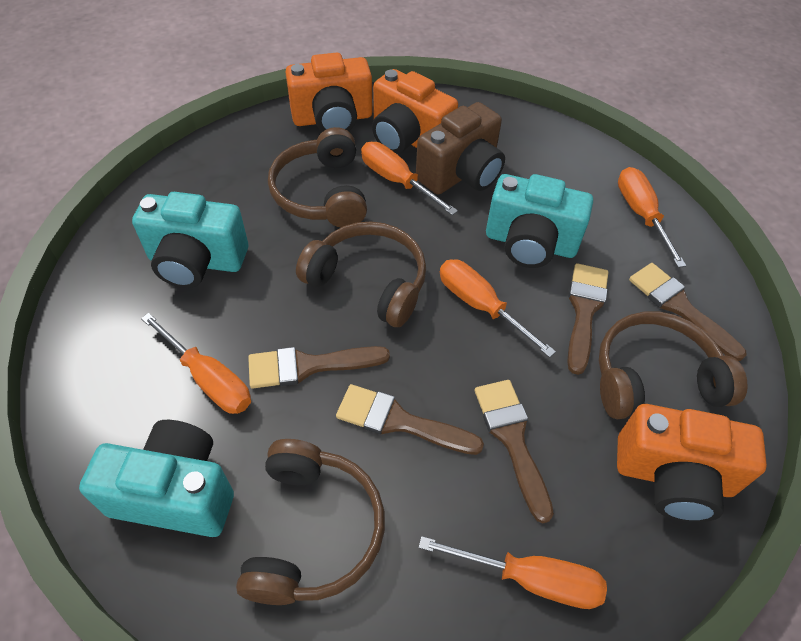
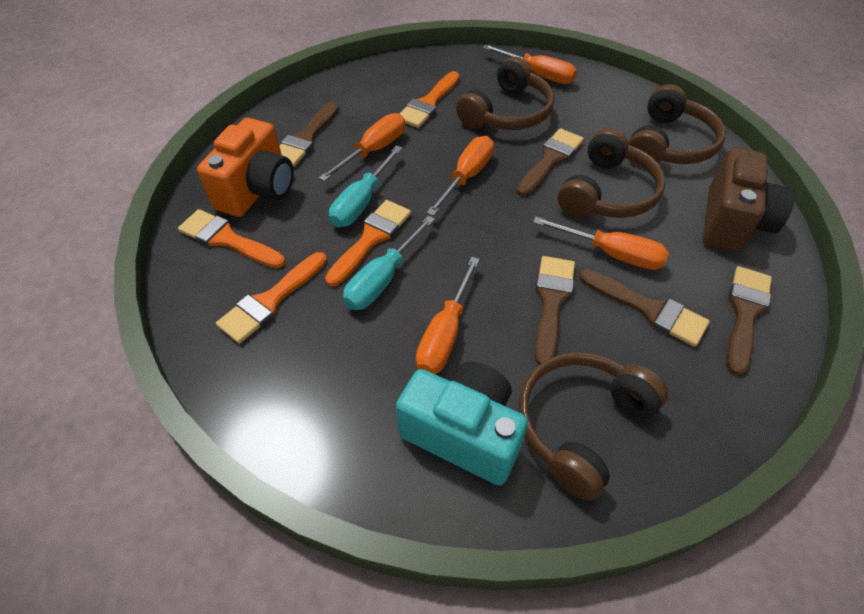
orange brush: 0 -> 4
orange camera: 3 -> 1
turquoise camera: 3 -> 1
turquoise screwdriver: 0 -> 2

